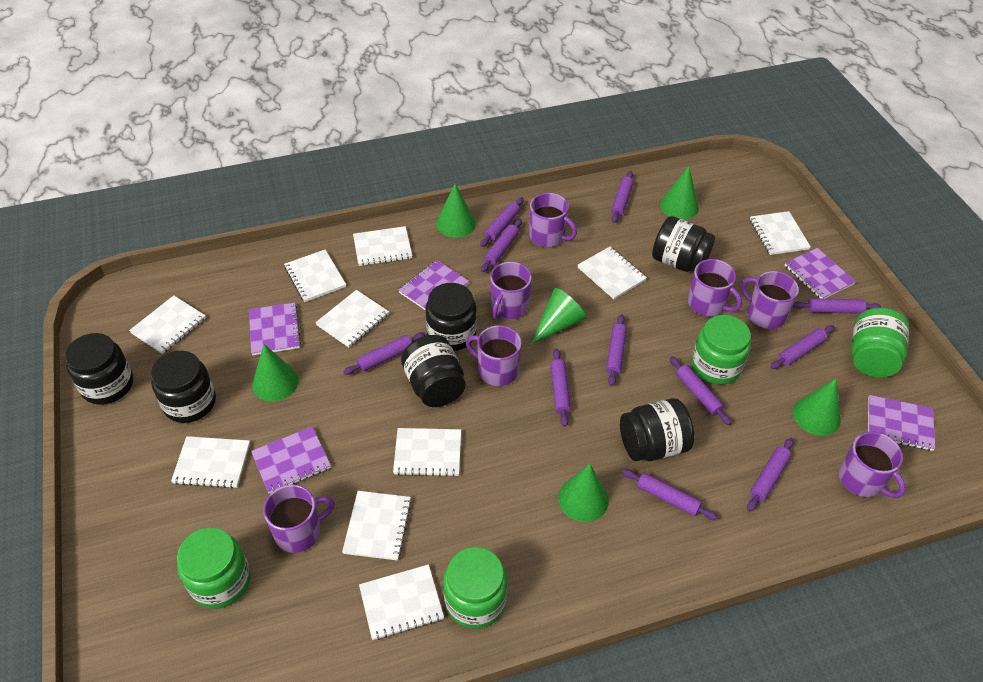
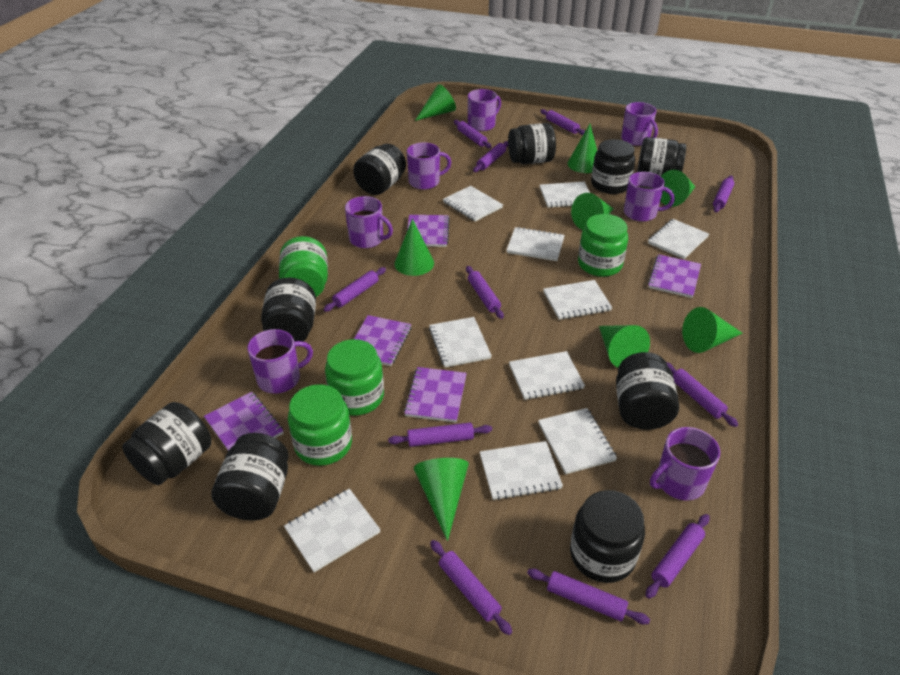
black jar: 6 -> 9
green cone: 6 -> 8

